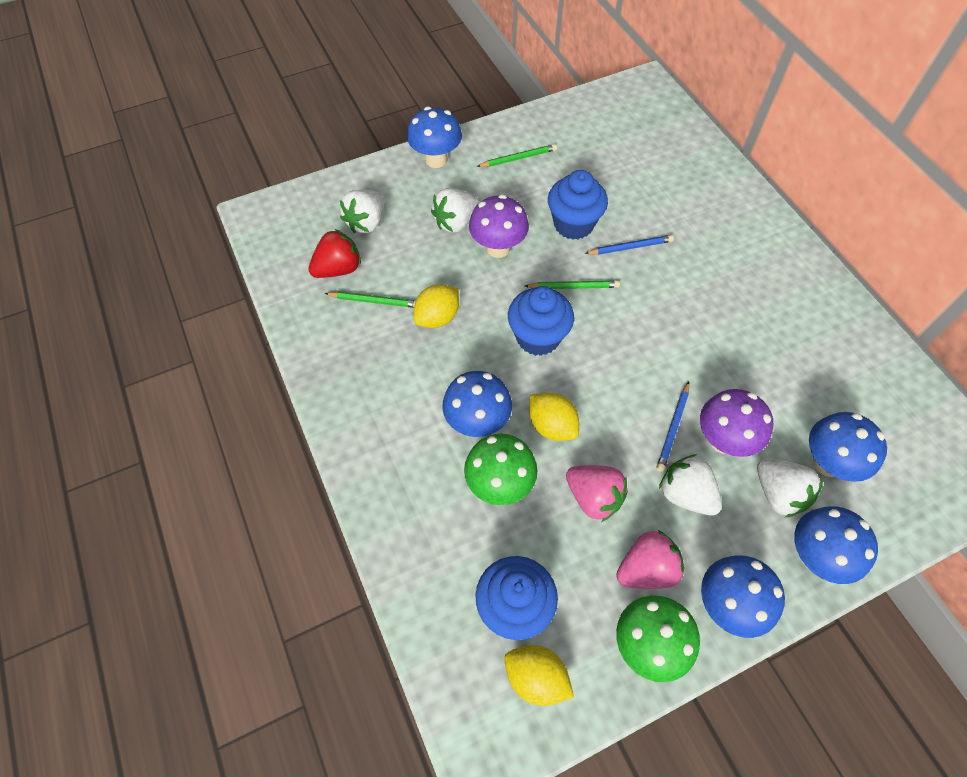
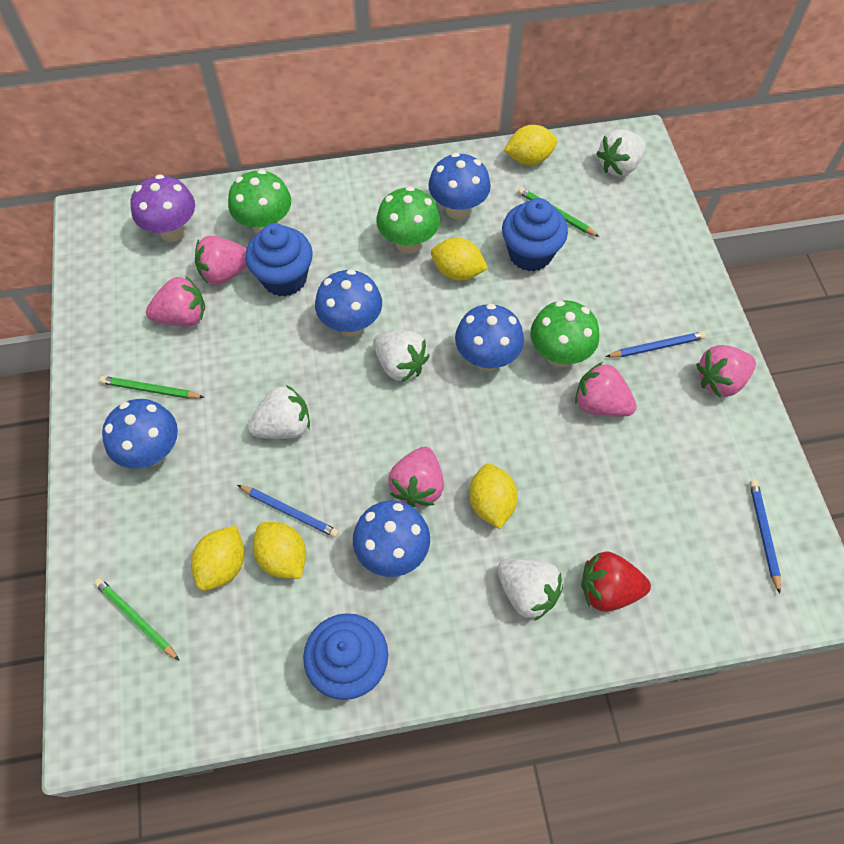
blue pencil: 2 -> 3
green mushroom: 2 -> 3
pink strawberry: 2 -> 5
purple mushroom: 2 -> 1
yellow lemon: 3 -> 5

